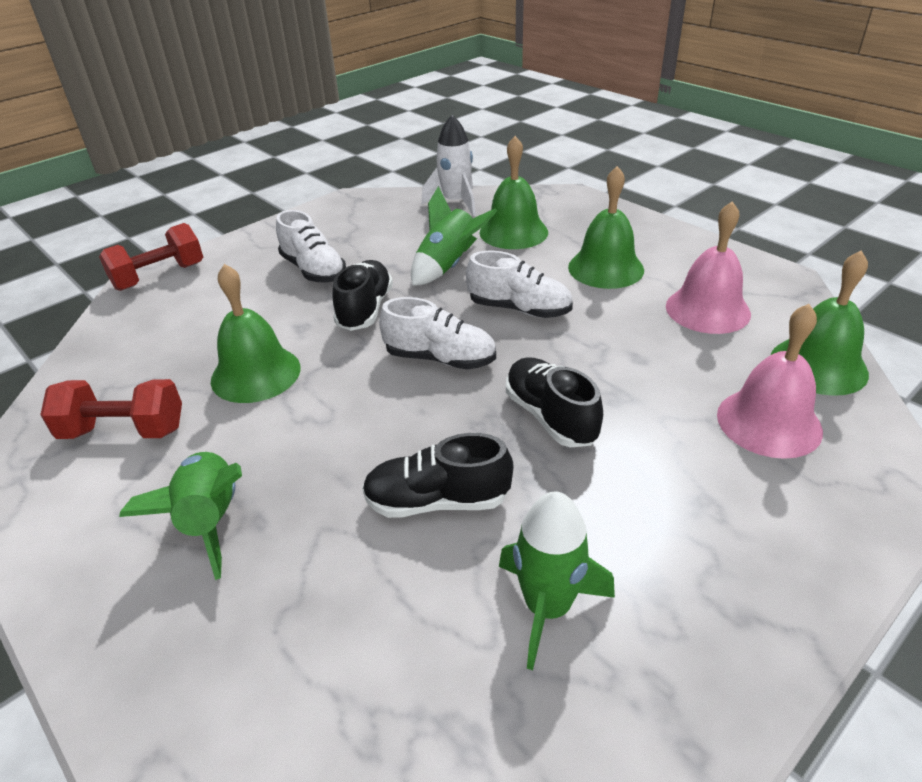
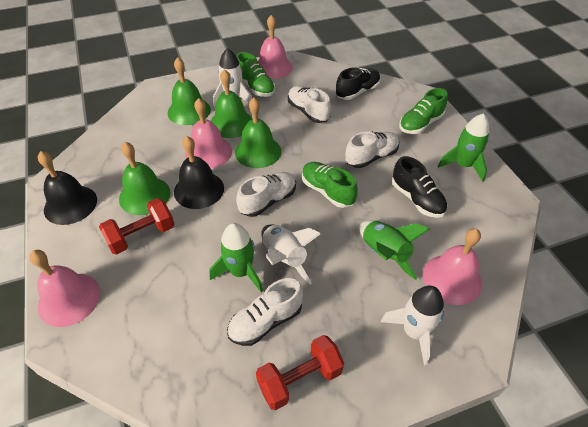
black bell: 0 -> 2
black shoe: 3 -> 2
green shoe: 0 -> 3
pink bell: 2 -> 4
white rocket: 1 -> 3
white shoe: 3 -> 4

